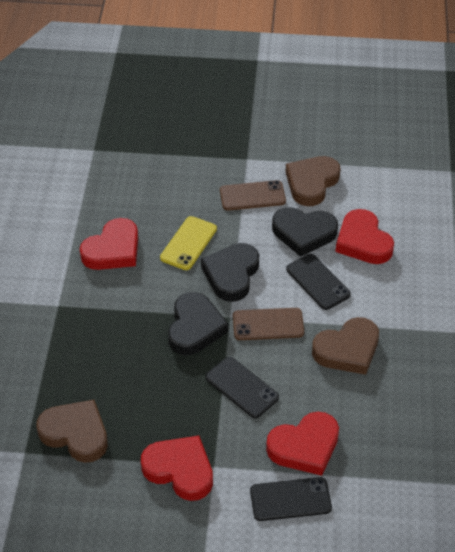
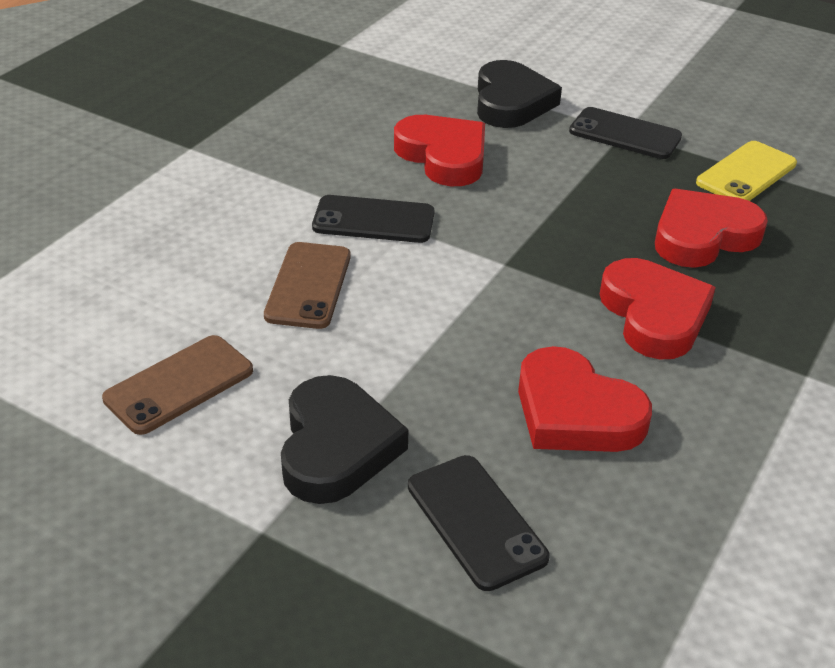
black heart: 3 -> 2
brown heart: 3 -> 0

